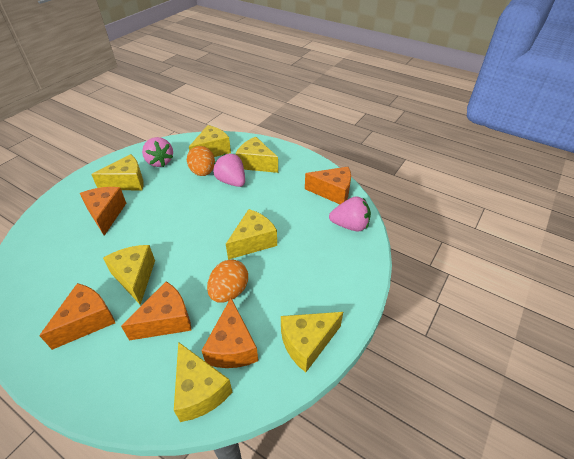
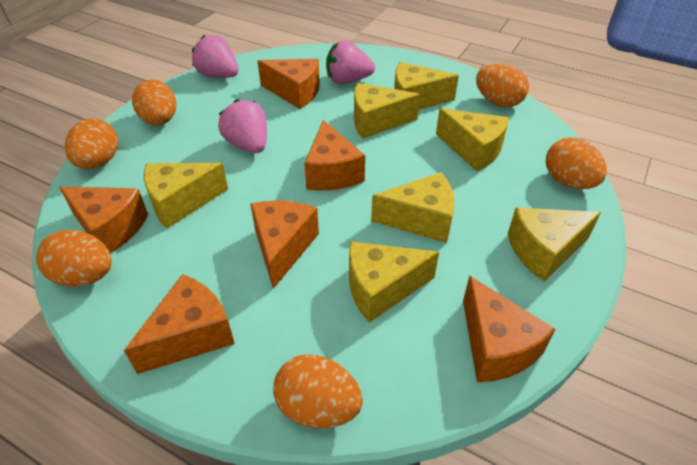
orange cheese: 5 -> 6
orange egg: 2 -> 6

